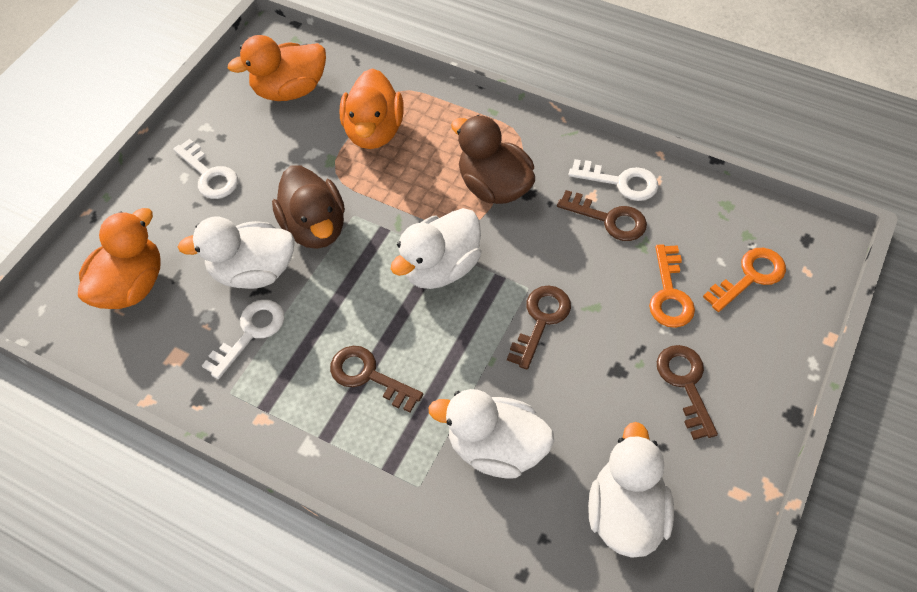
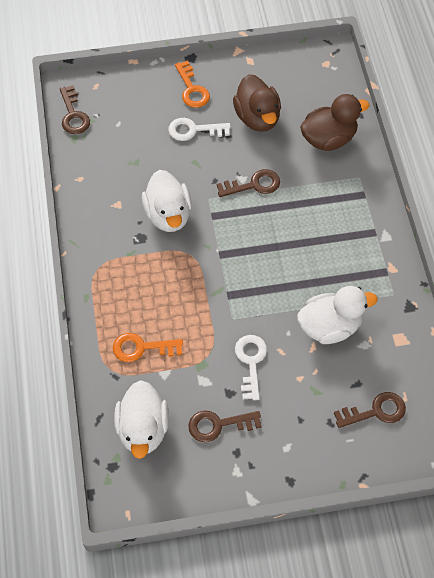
orange duck: 3 -> 0
white duck: 4 -> 3
white key: 3 -> 2

